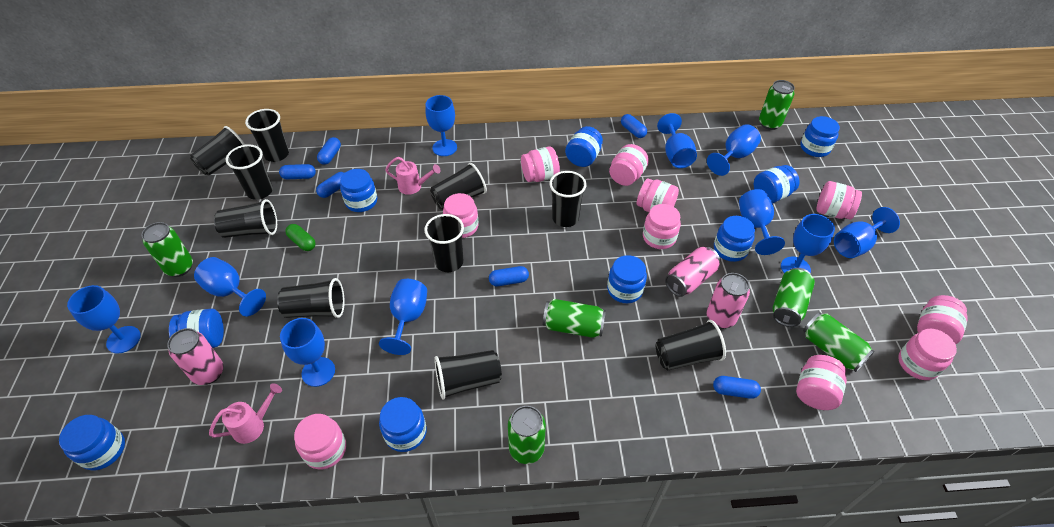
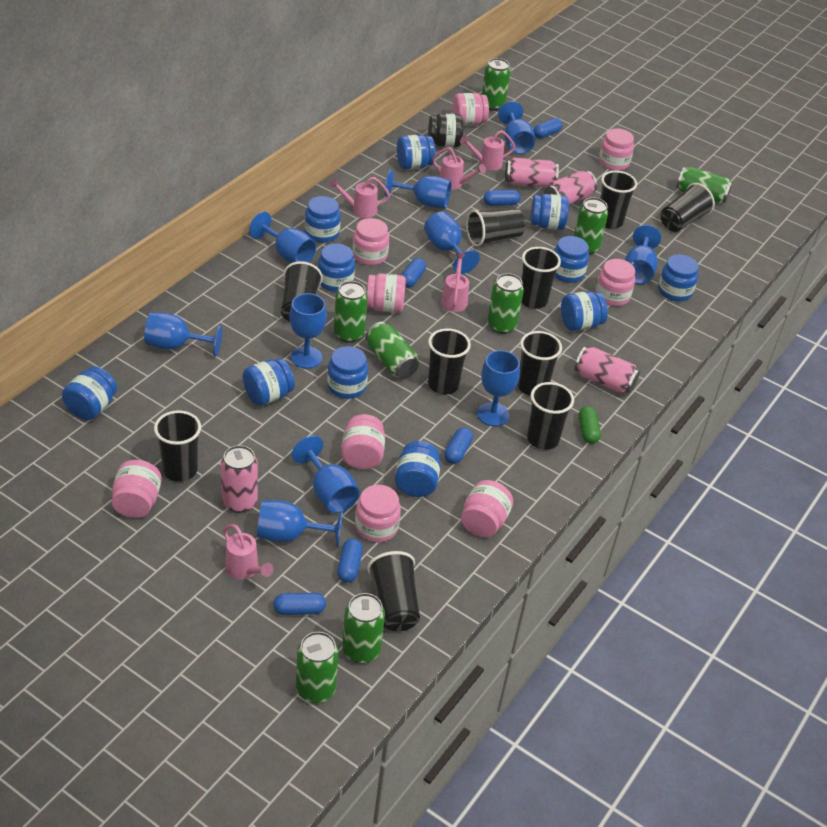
black jar: 0 -> 1
blue jar: 9 -> 11
green can: 6 -> 8
pink can: 3 -> 4
pink jar: 10 -> 9
pink watering can: 2 -> 5

